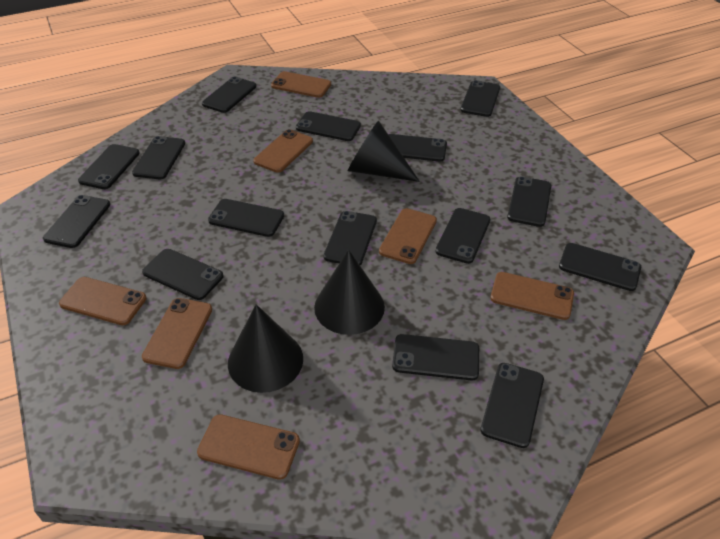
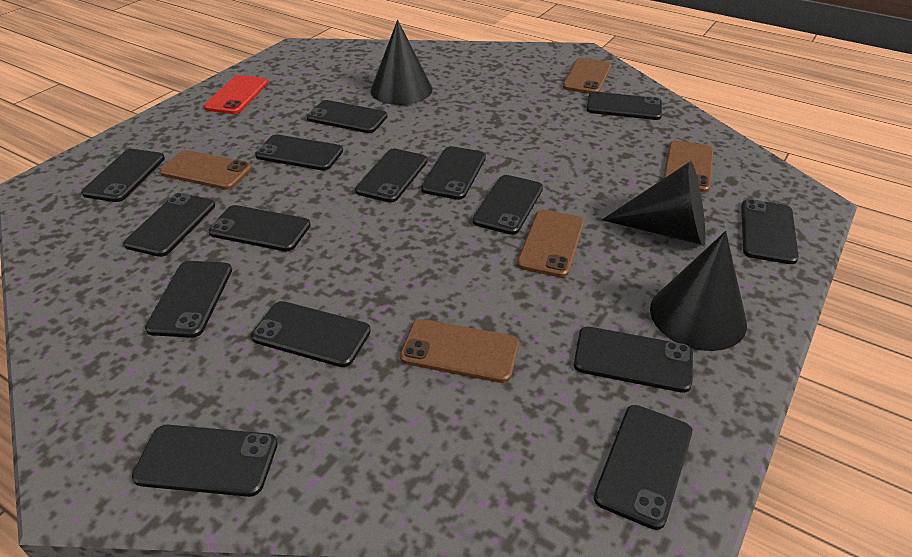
brown phone: 7 -> 5
red phone: 0 -> 1

